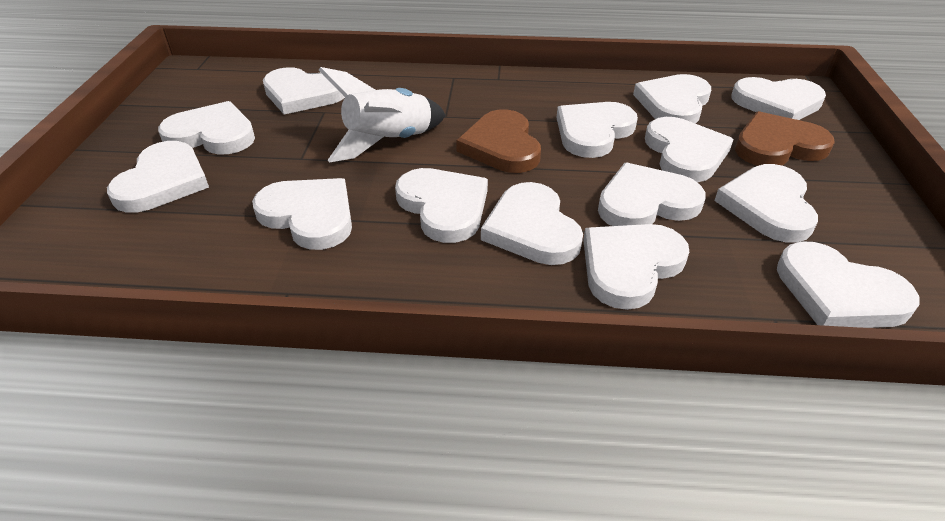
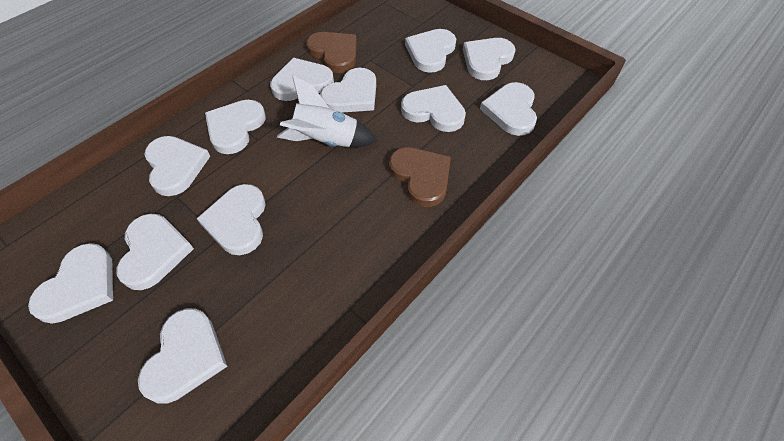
white heart: 14 -> 12

